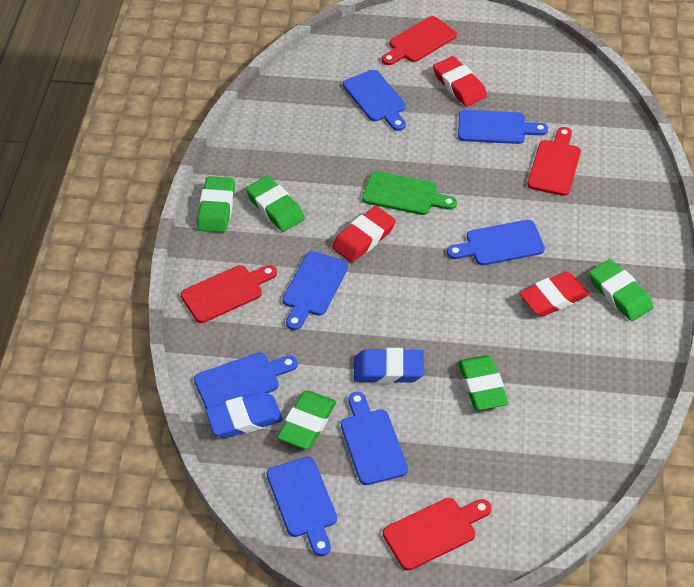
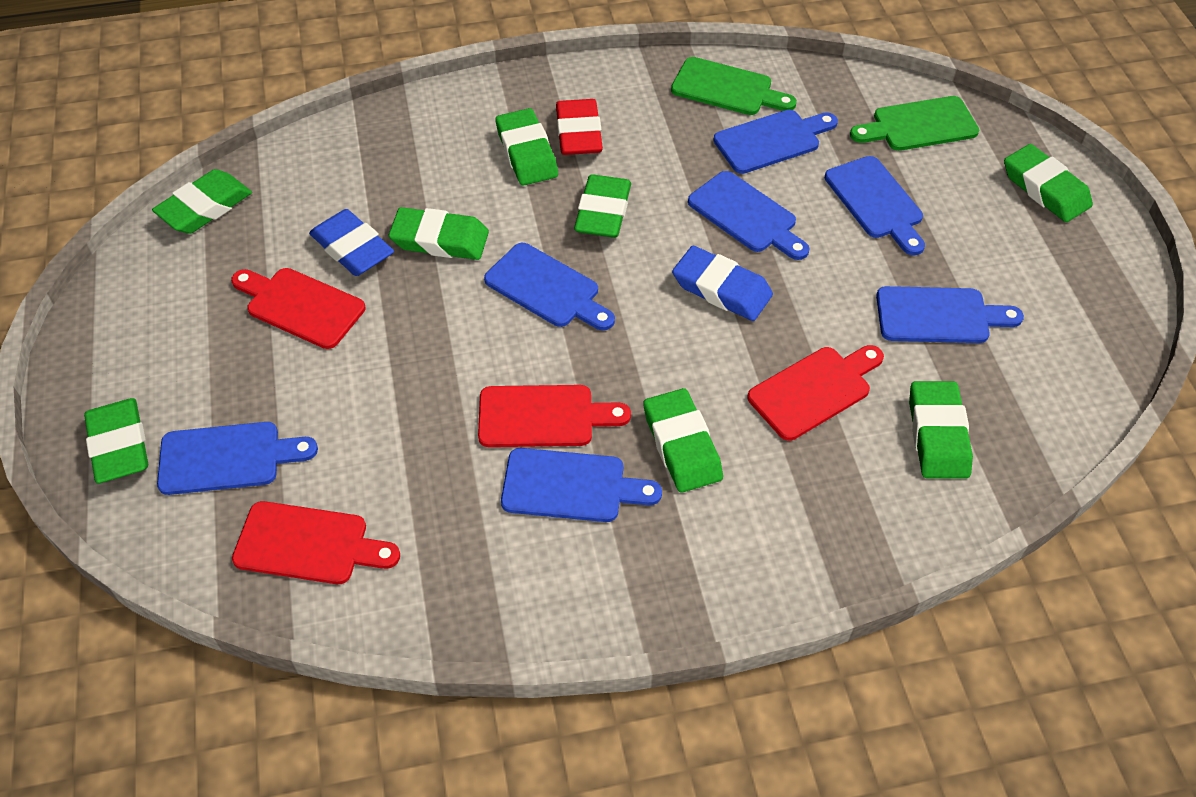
green cutting board: 1 -> 2
green eraser: 5 -> 8
red eraser: 3 -> 1

